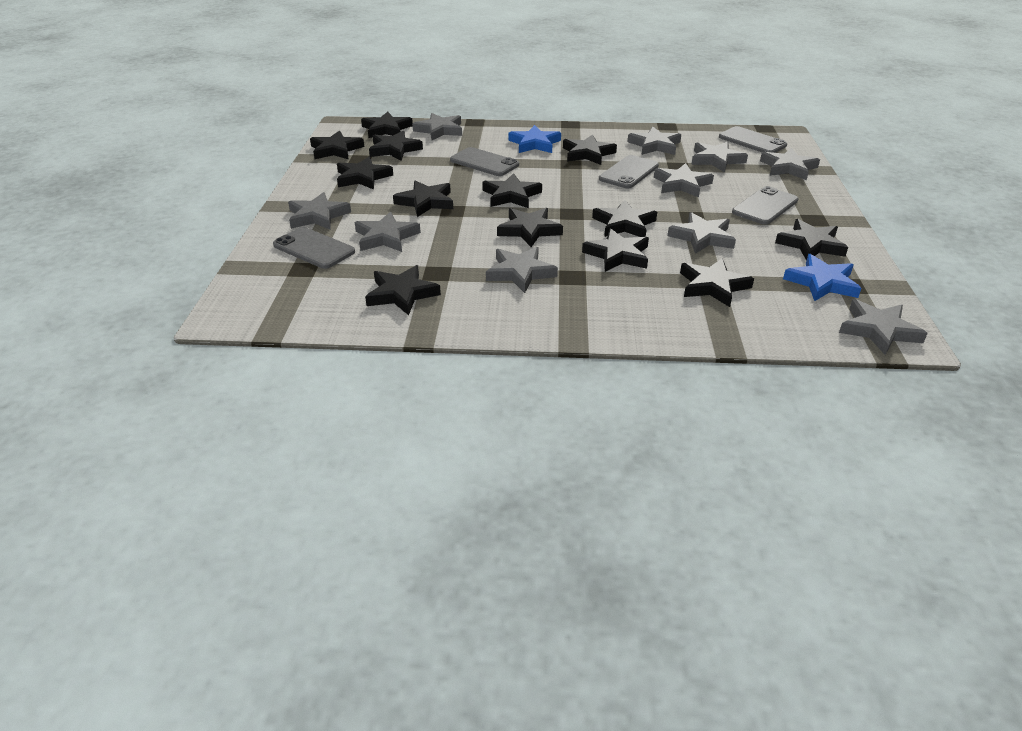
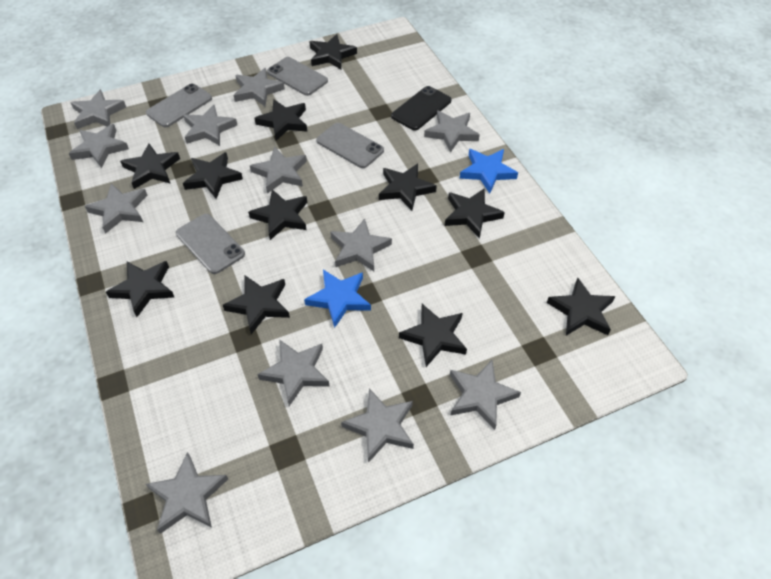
black phone: 0 -> 1
black star: 13 -> 11
grey phone: 5 -> 4
grey star: 10 -> 12

